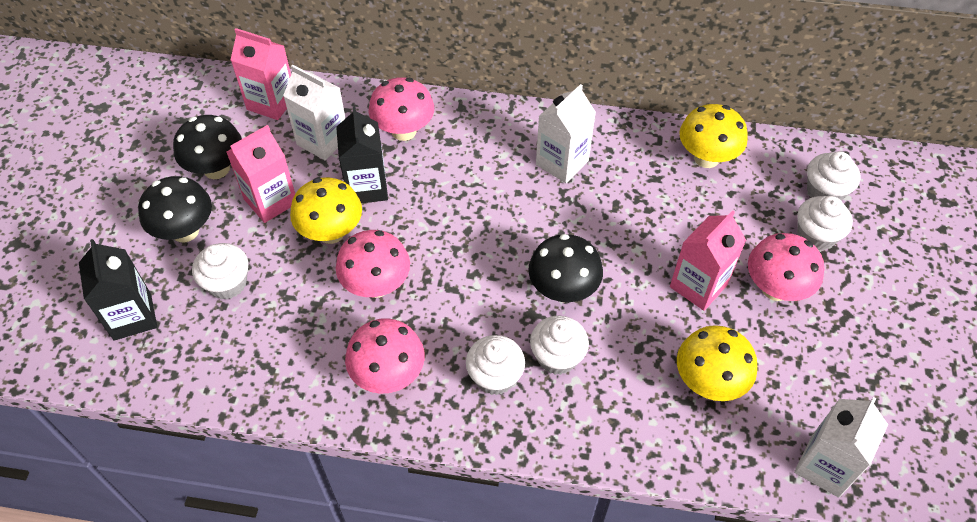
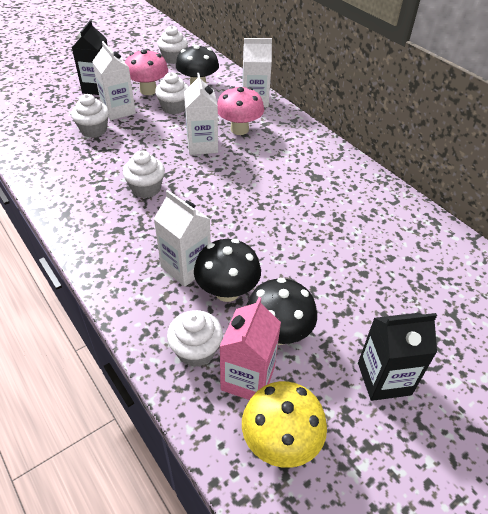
pink carton: 3 -> 1
pink mushroom: 4 -> 2
white carton: 3 -> 4
yellow mushroom: 3 -> 1

